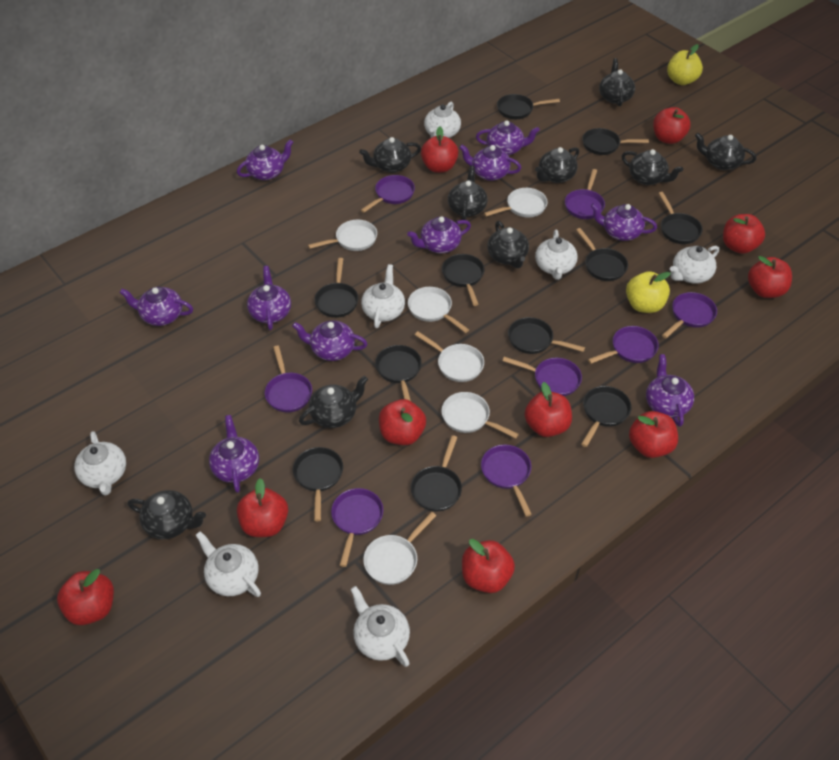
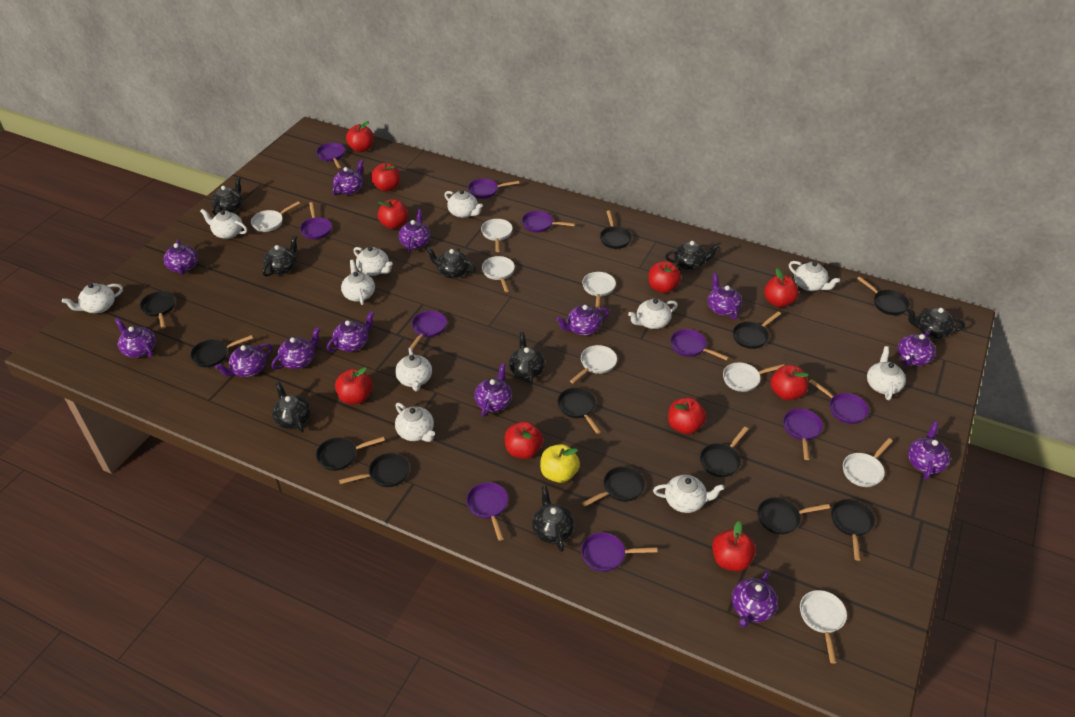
black pan: 11 -> 12
black teapot: 9 -> 8
purple pan: 8 -> 10
purple teapot: 10 -> 13
white pan: 6 -> 8
white teapot: 7 -> 11
yellow apple: 2 -> 1

